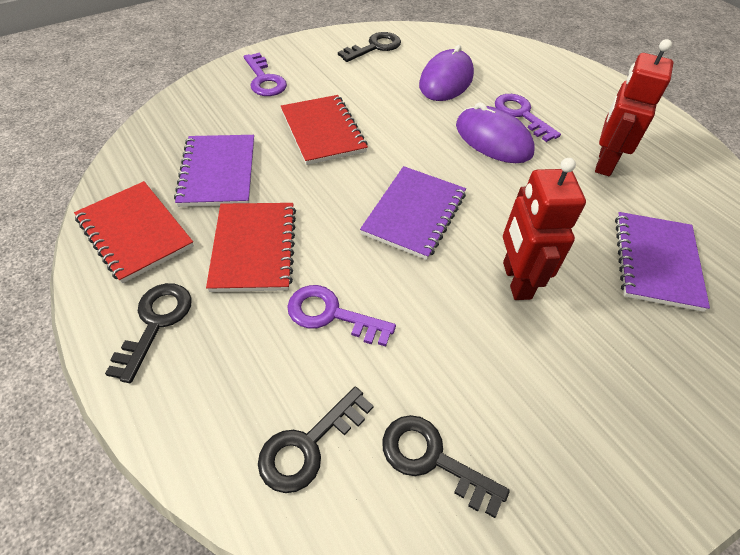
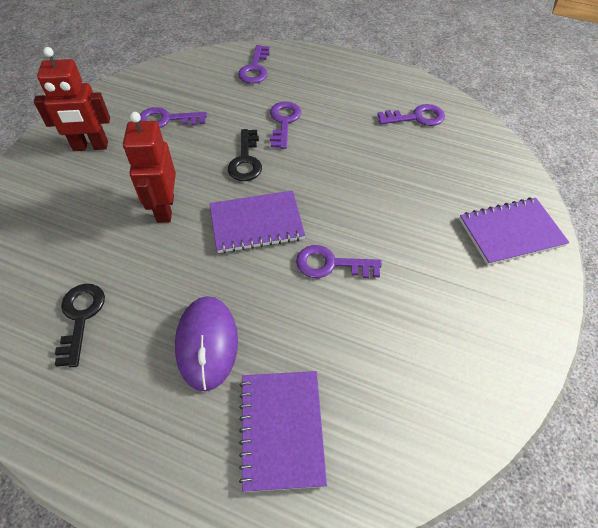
black key: 4 -> 2
purple key: 3 -> 5
purple mouse: 2 -> 1
red notebook: 3 -> 0

